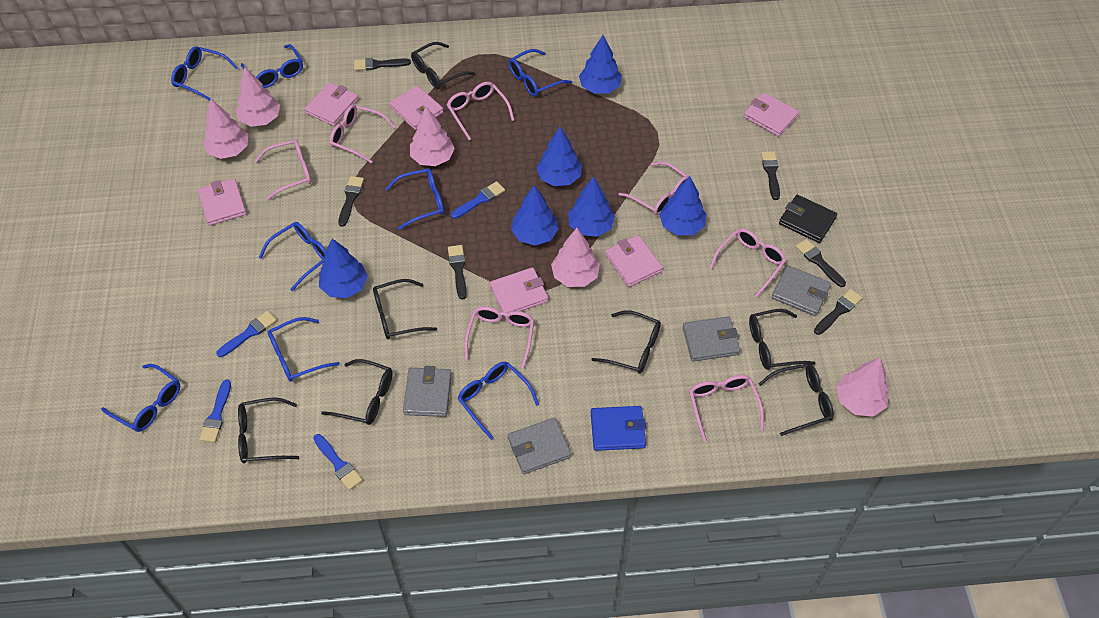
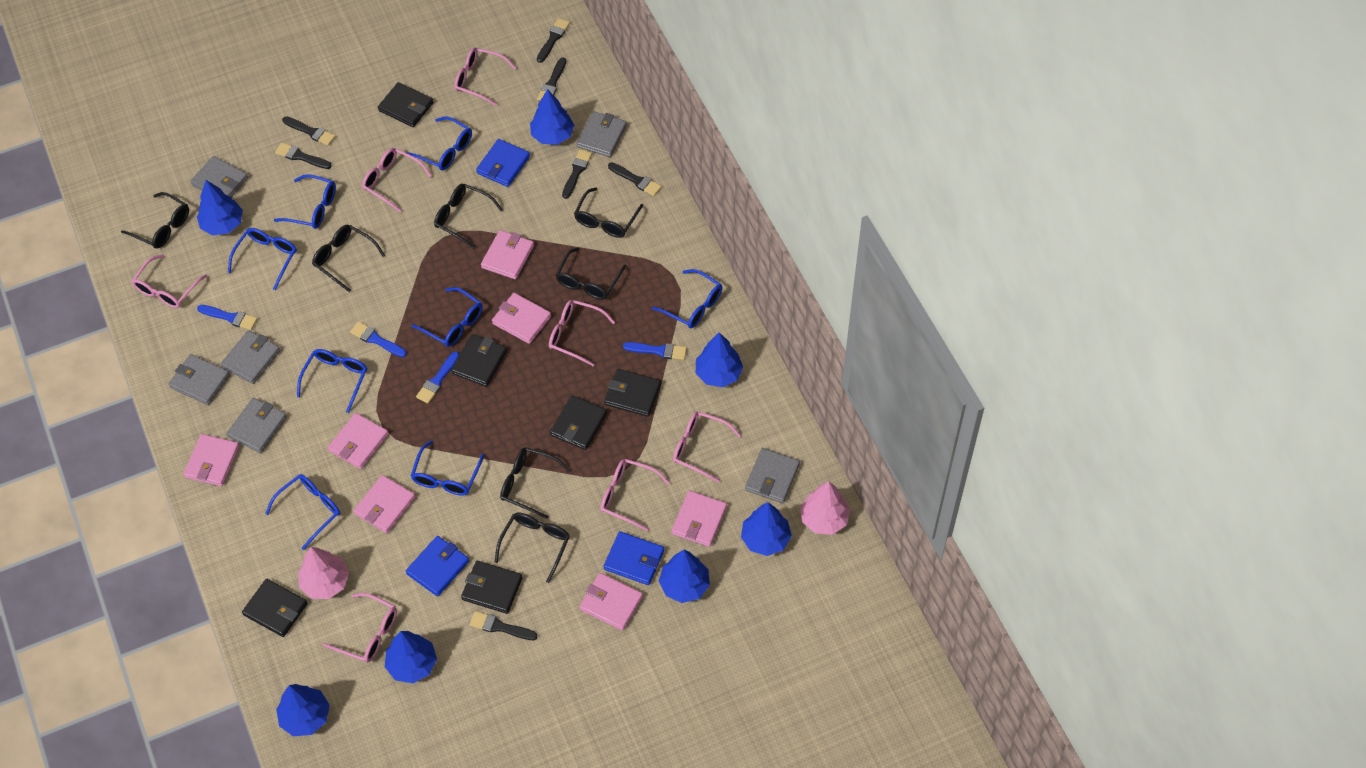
black brush: 6 -> 7
black wallet: 1 -> 6
blue tree: 6 -> 7
blue wallet: 1 -> 3
grey wallet: 4 -> 6
pink tree: 5 -> 2
pink wallet: 6 -> 7

